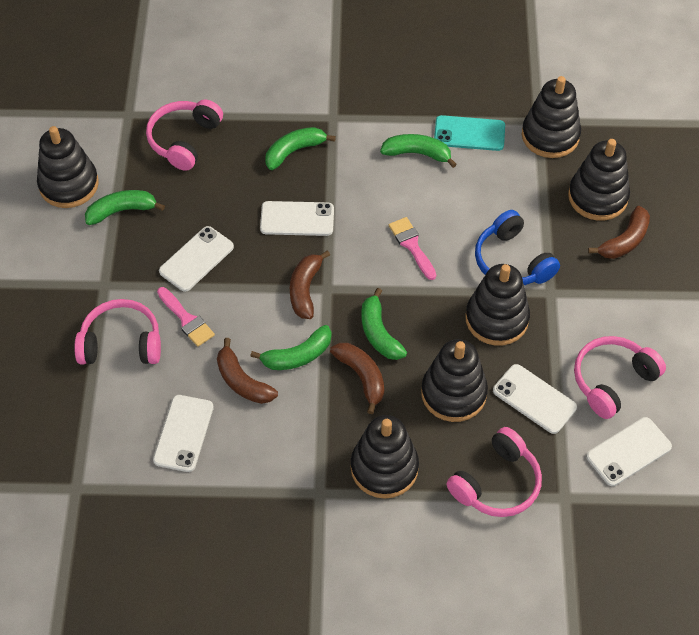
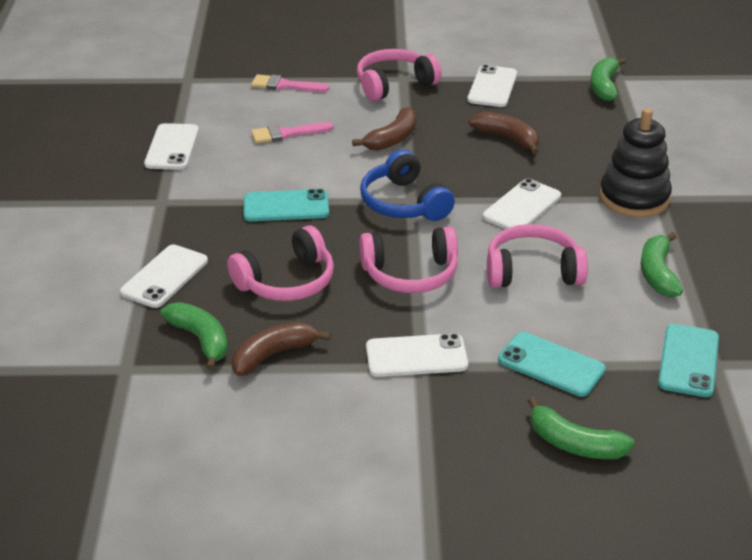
black stacking toy: 6 -> 1
brown banana: 4 -> 3
green banana: 5 -> 4
turquoise phone: 1 -> 3

